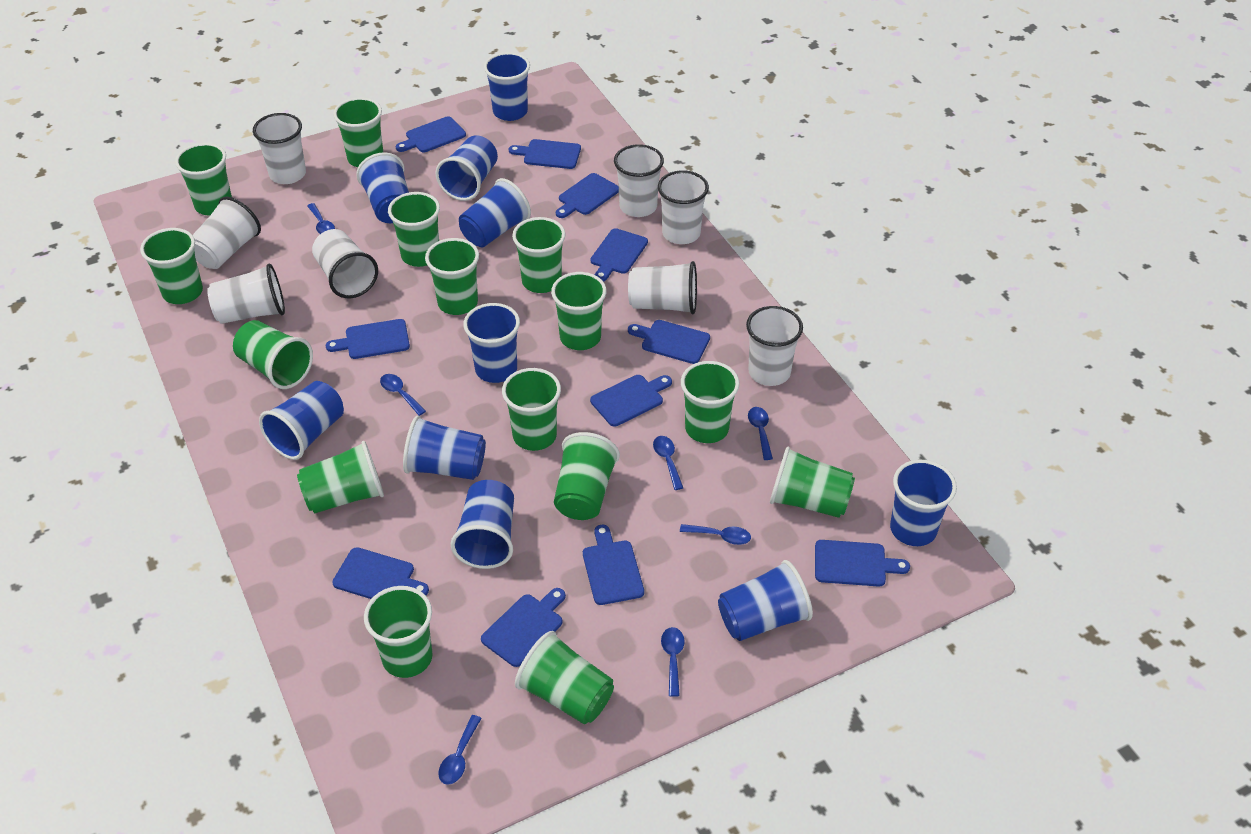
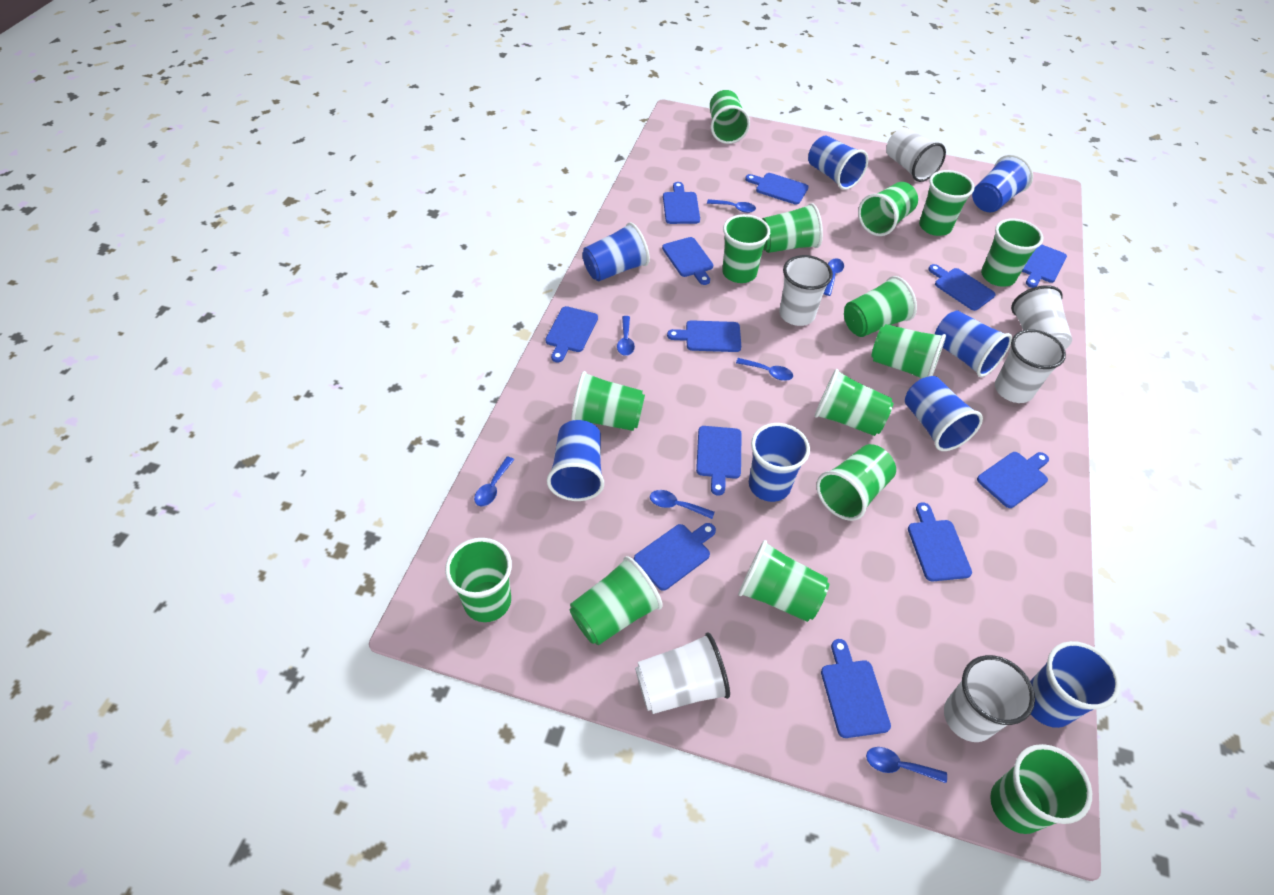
blue cup: 10 -> 8
blue cutting board: 11 -> 12
white cup: 8 -> 6

